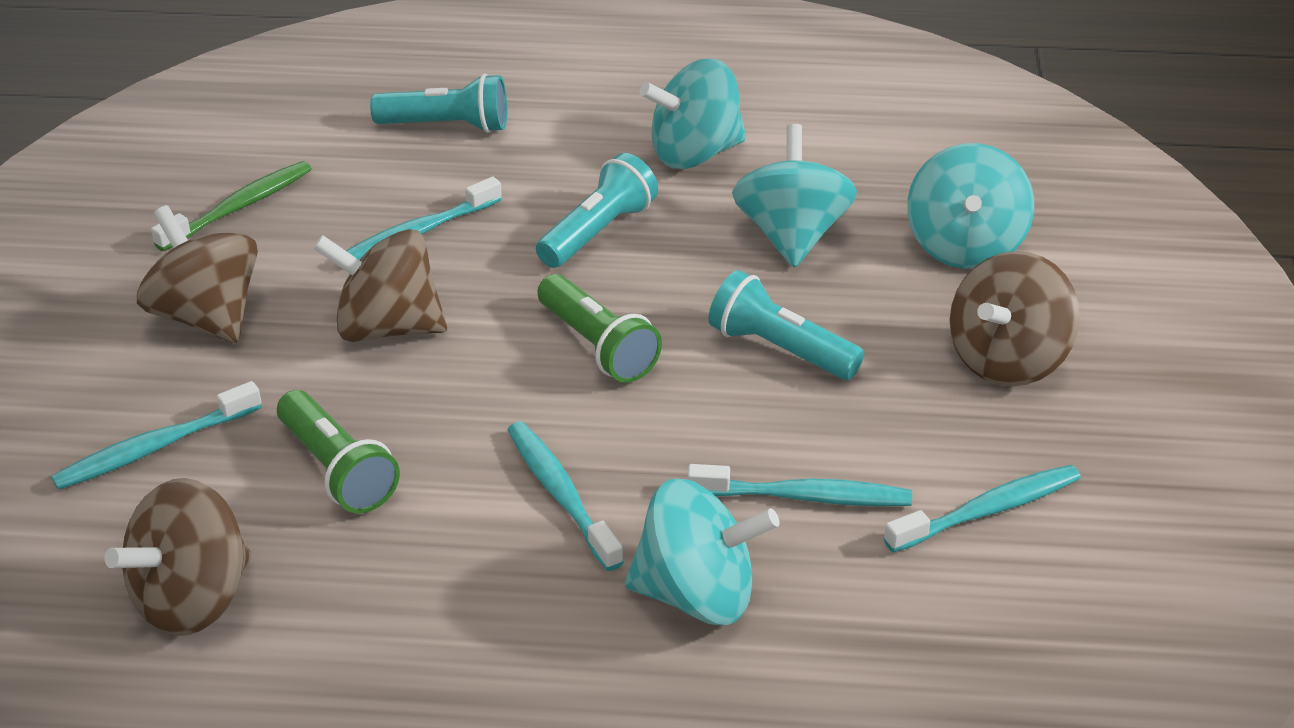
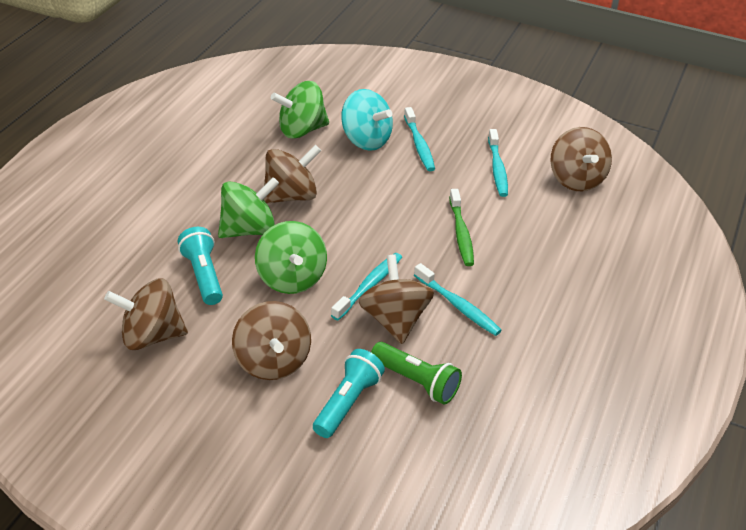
brown spinning top: 4 -> 5
green flashlight: 2 -> 1
green spinning top: 0 -> 3
turquoise flashlight: 3 -> 2
turquoise spinning top: 4 -> 1
turquoise toothbrush: 5 -> 4

